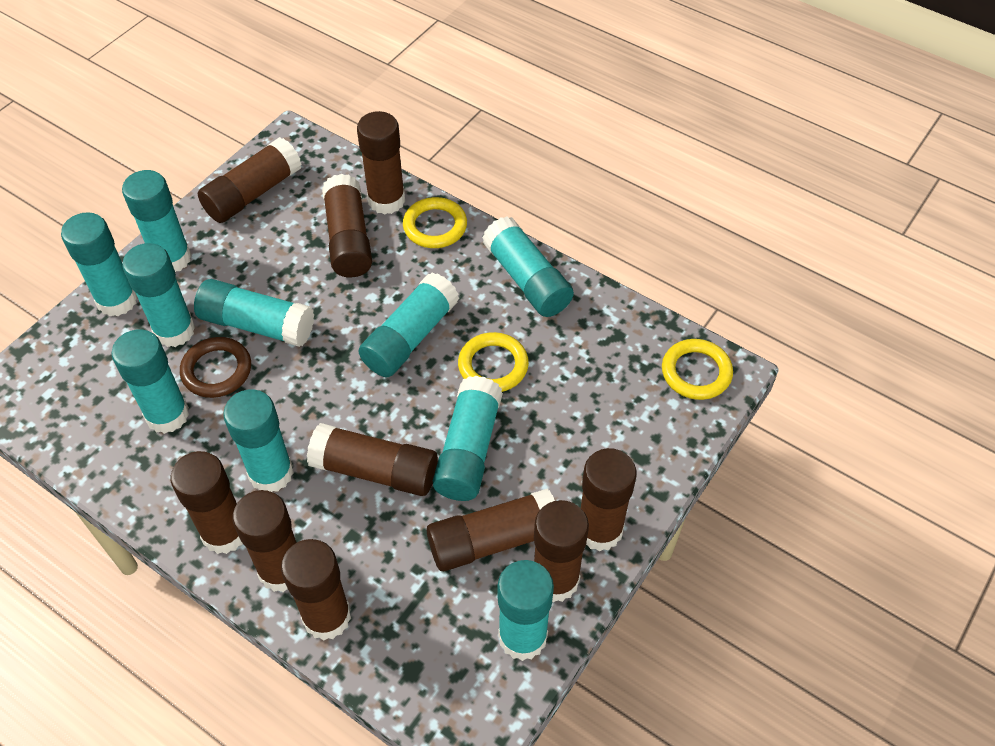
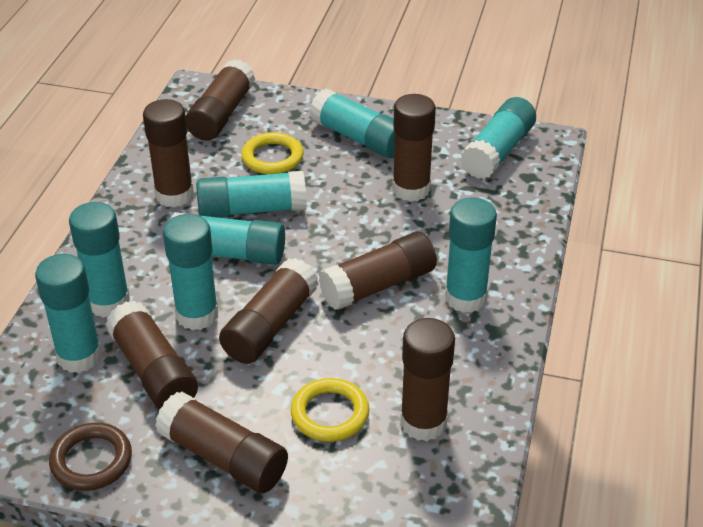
brown glue stick: 10 -> 8
turquoise glue stick: 10 -> 8
yellow ring: 3 -> 2

